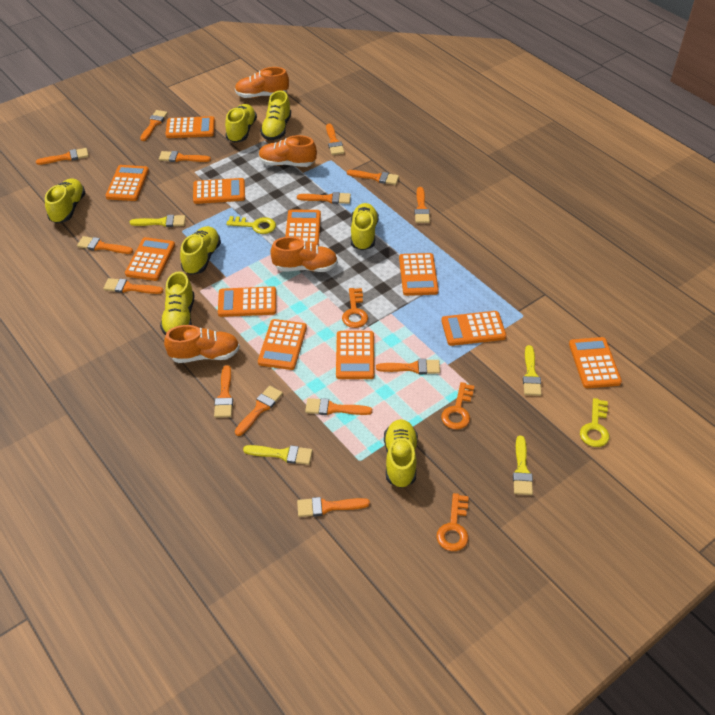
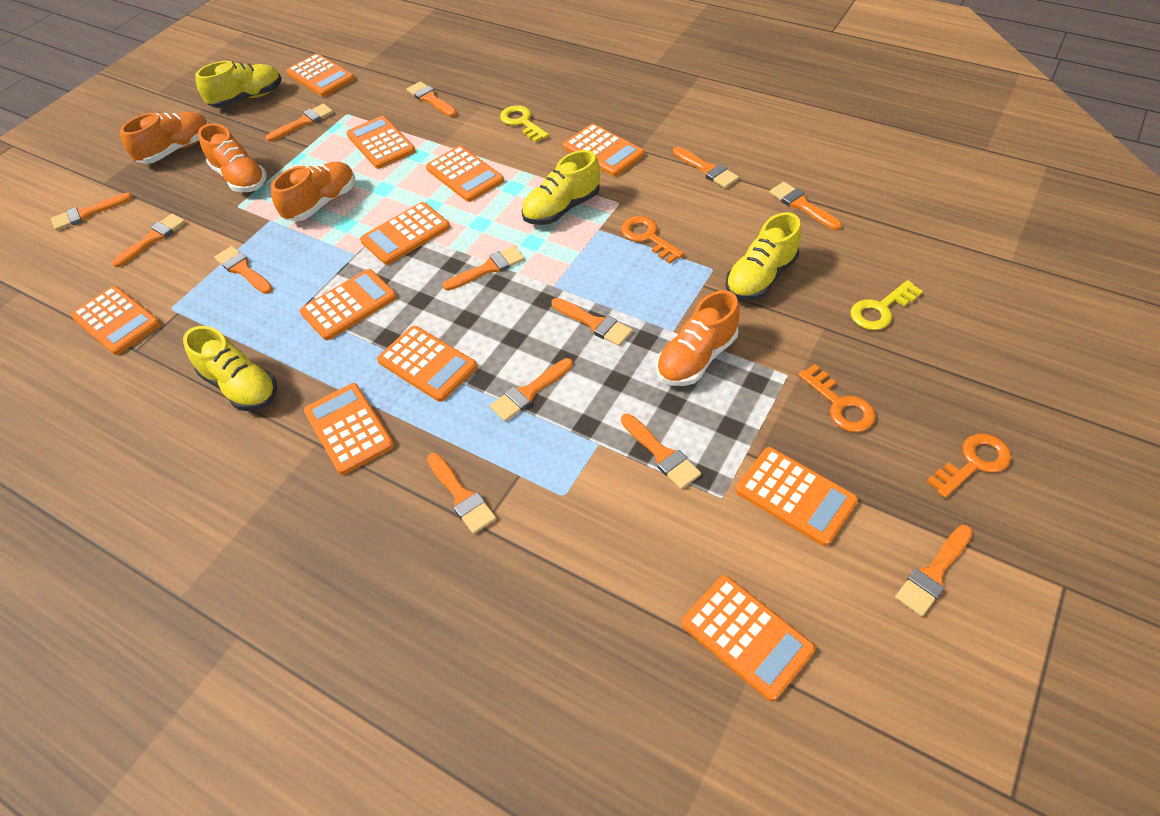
orange brush: 14 -> 13
yellow brush: 4 -> 0
yellow shoe: 7 -> 4

